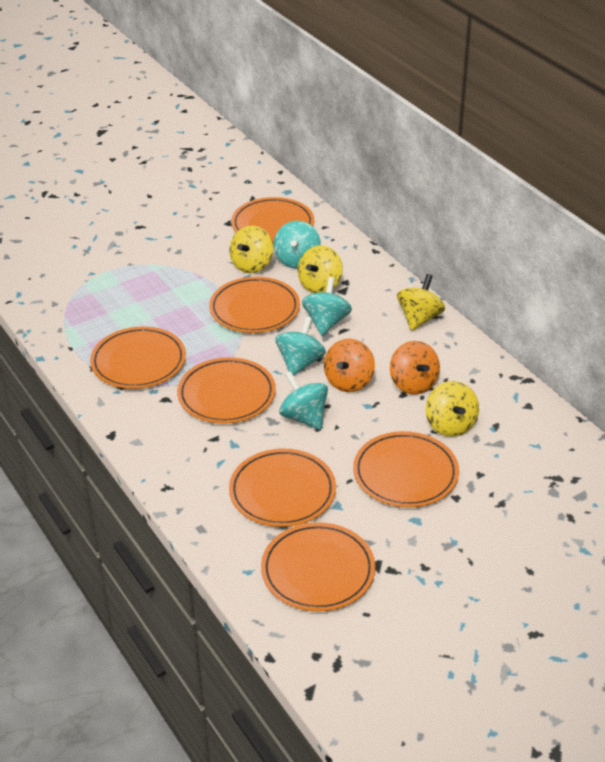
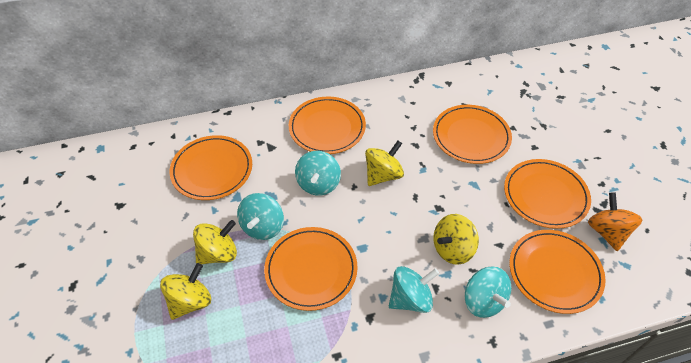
orange plate: 7 -> 6
orange spinning top: 2 -> 1

